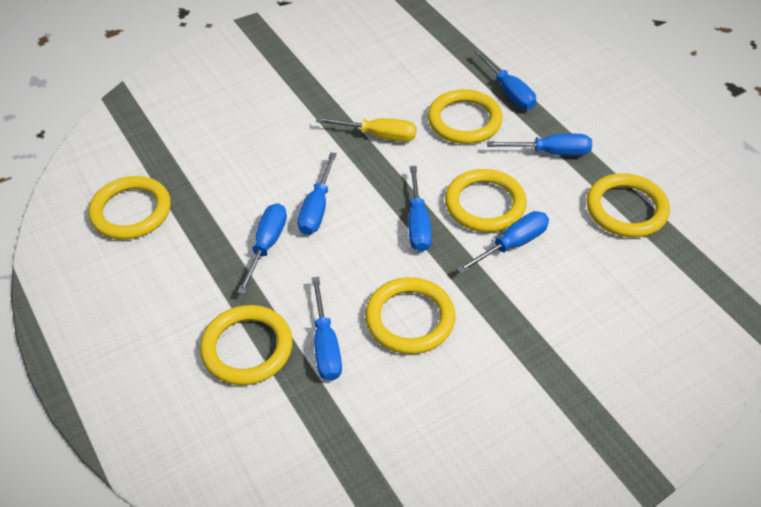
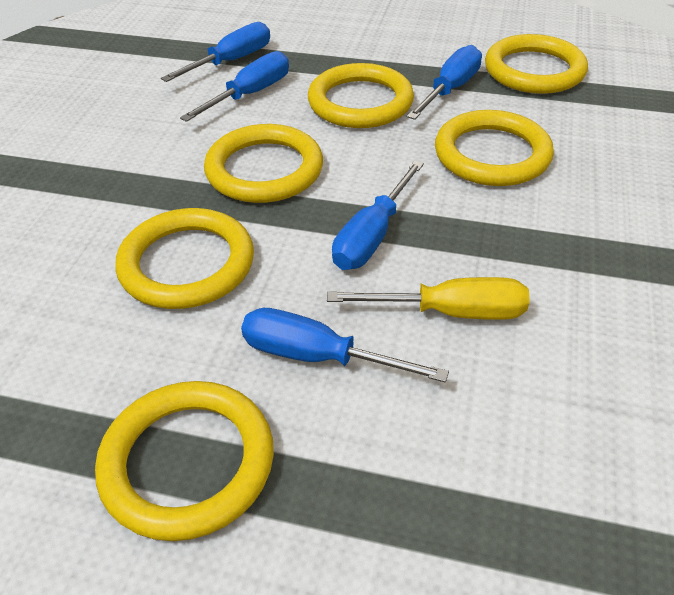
blue screwdriver: 7 -> 5

